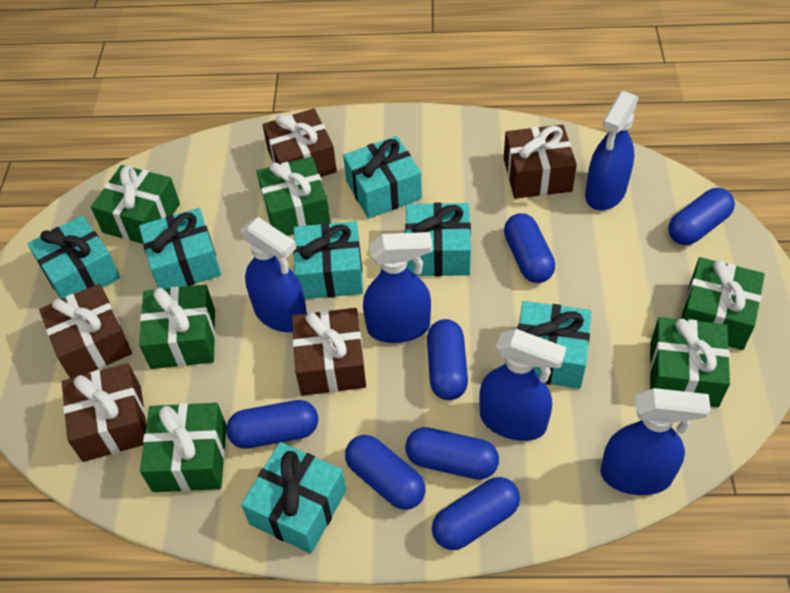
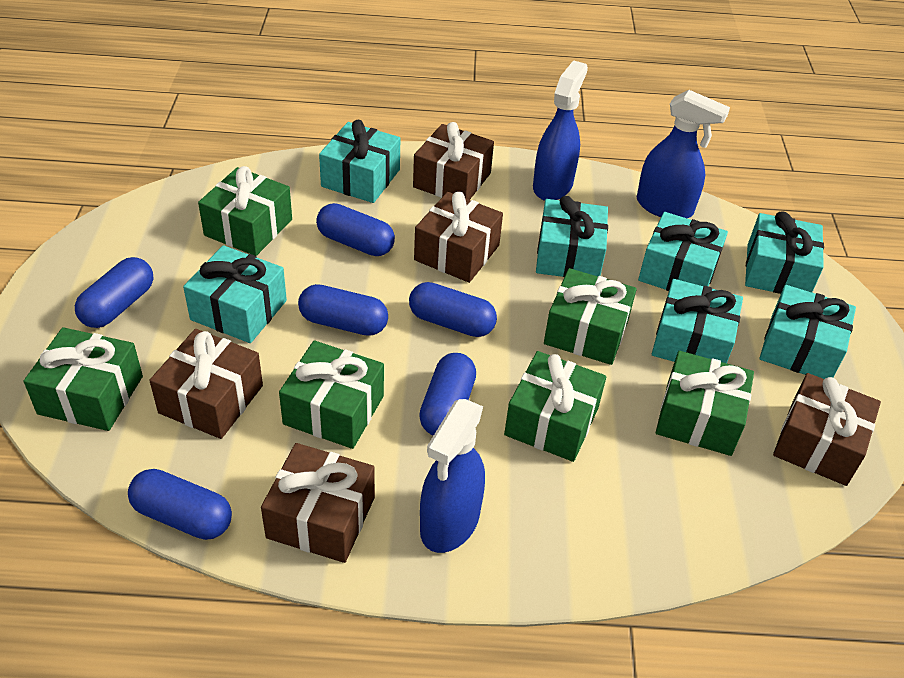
blue capsule: 7 -> 6
blue spray bottle: 5 -> 3

